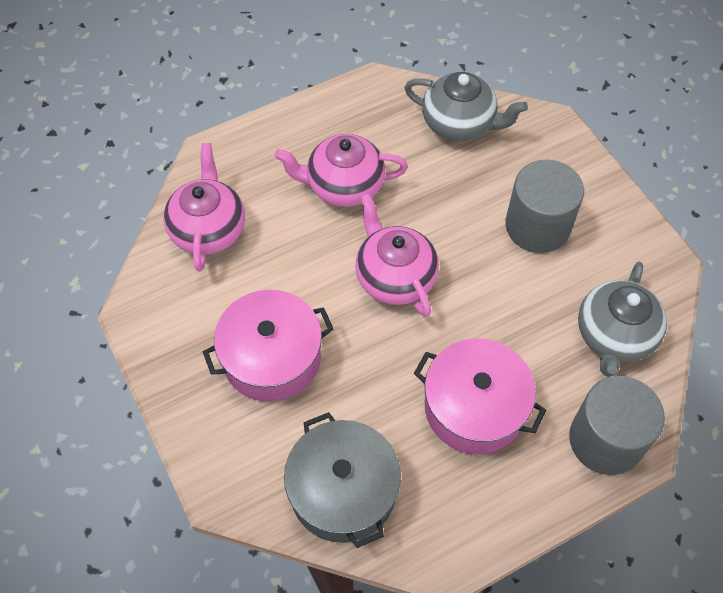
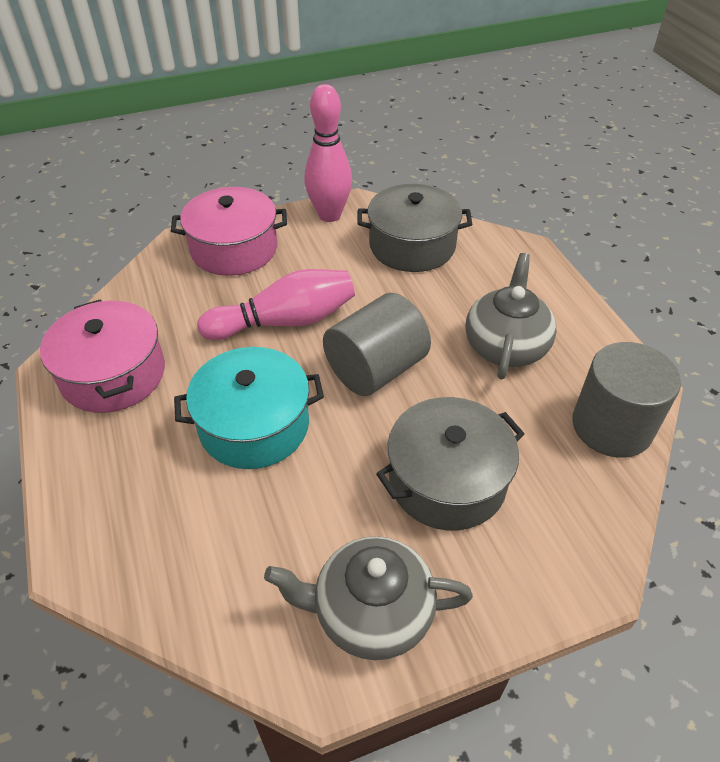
grey pot: 1 -> 2
pink bowling pin: 0 -> 2
pink teapot: 3 -> 0
turquoise pot: 0 -> 1

